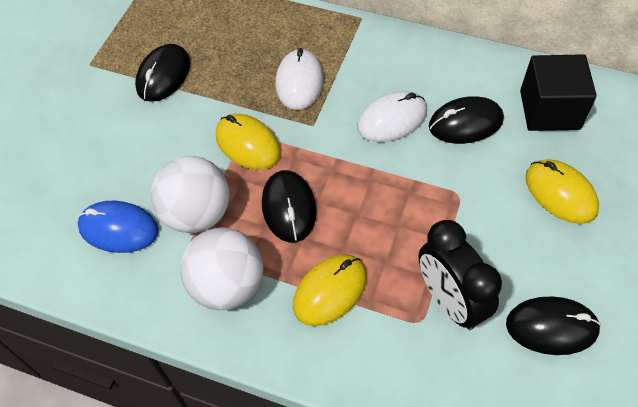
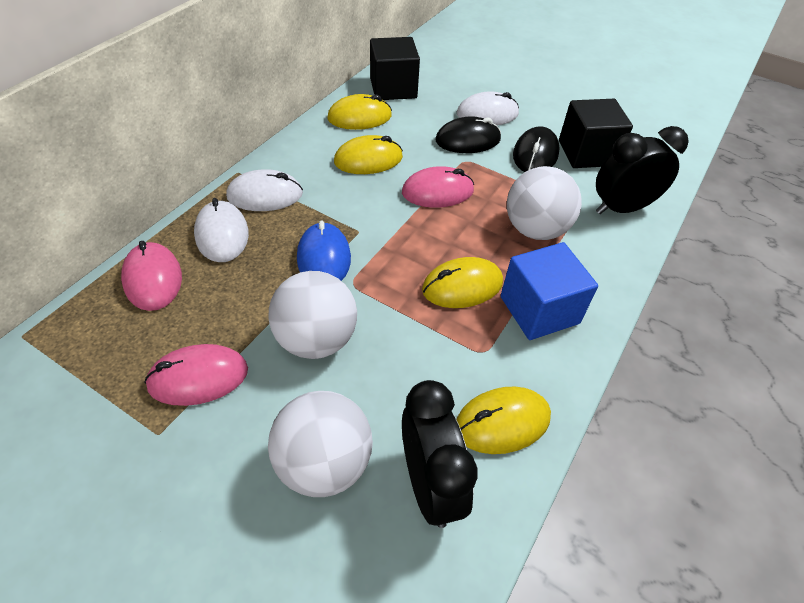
black clock: 1 -> 2
black cube: 1 -> 2
black mouse: 4 -> 2
blue cube: 0 -> 1
pink mouse: 0 -> 3
white ball: 2 -> 3
white mouse: 2 -> 3
yellow mouse: 3 -> 4

